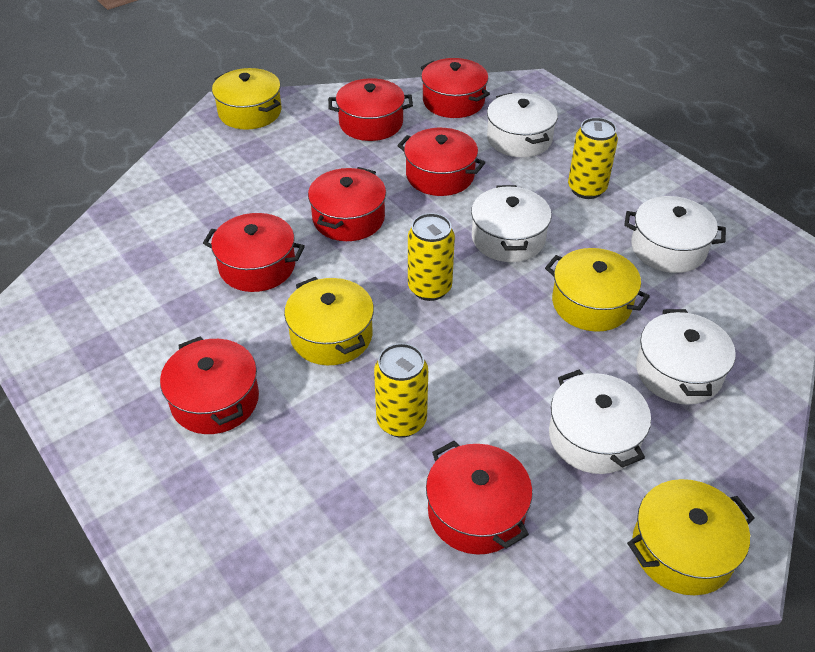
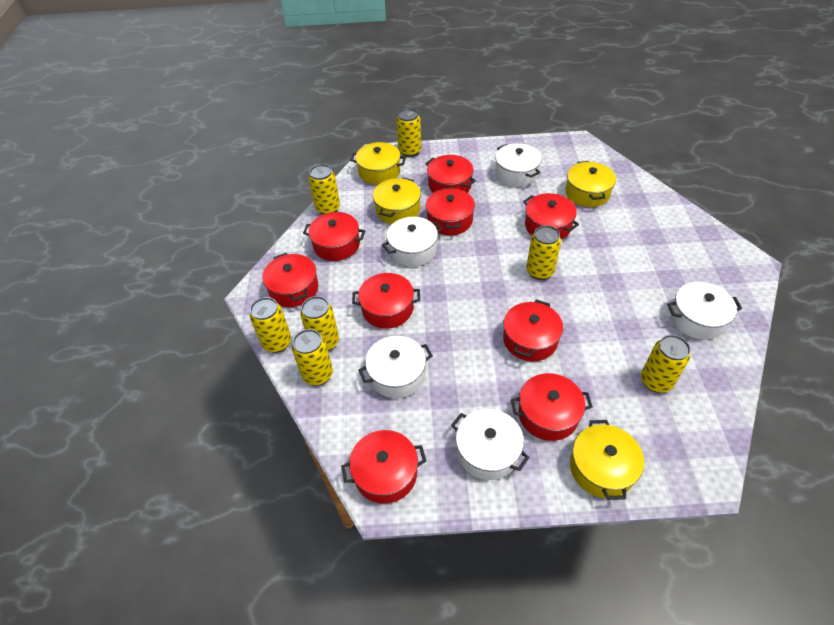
red pot: 7 -> 9
yellow can: 3 -> 7

